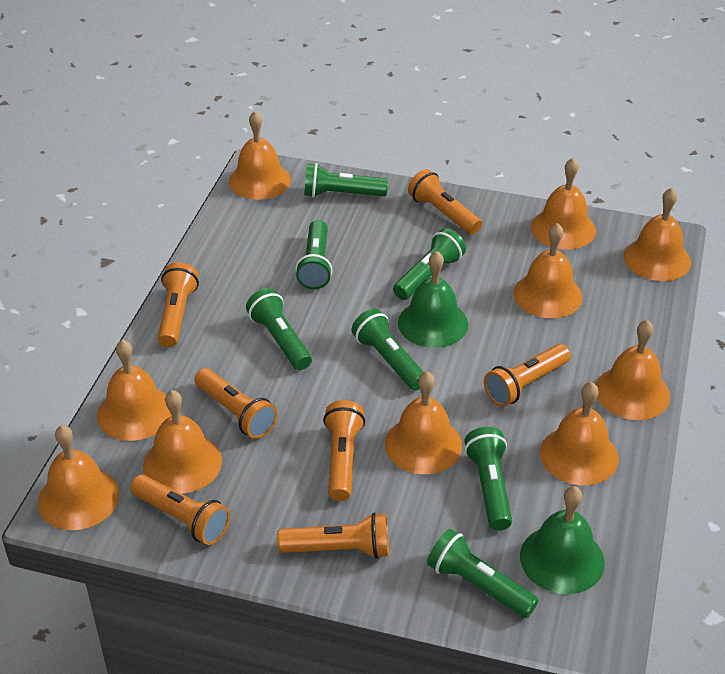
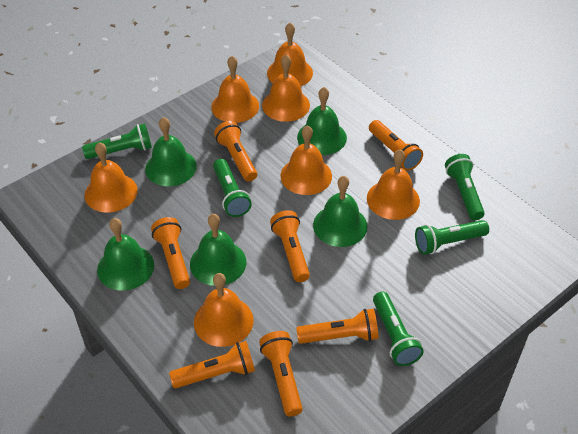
green bell: 2 -> 5
green flashlight: 7 -> 5
orange bell: 10 -> 7

